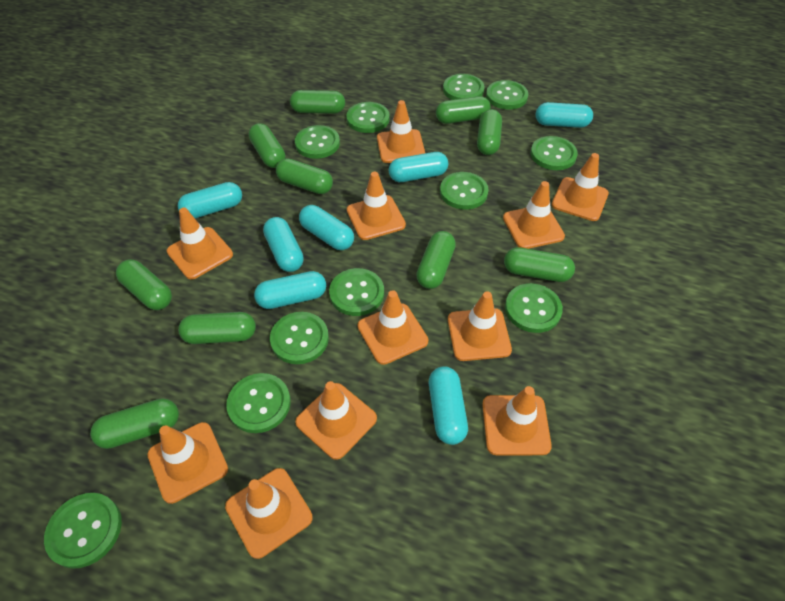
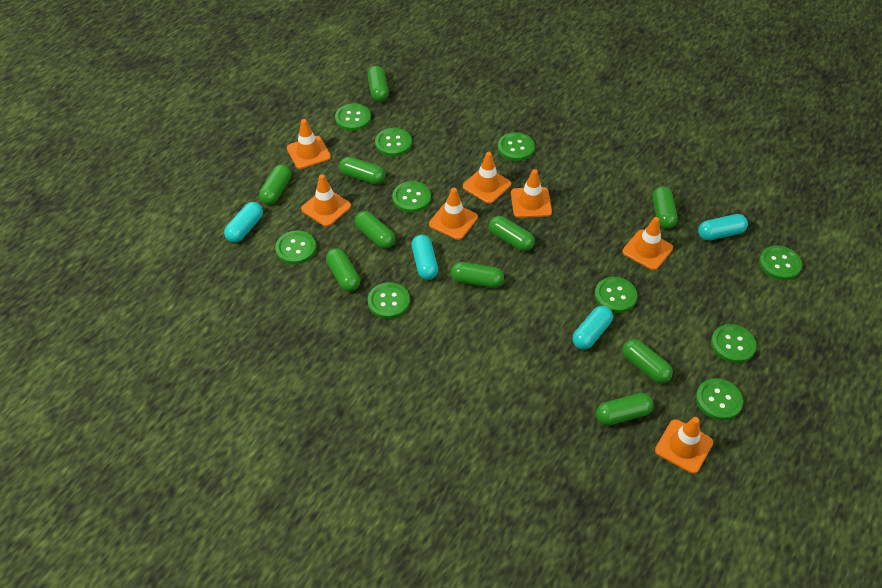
green button: 11 -> 10
orange traffic cone: 11 -> 7
turquoise capsule: 7 -> 4

